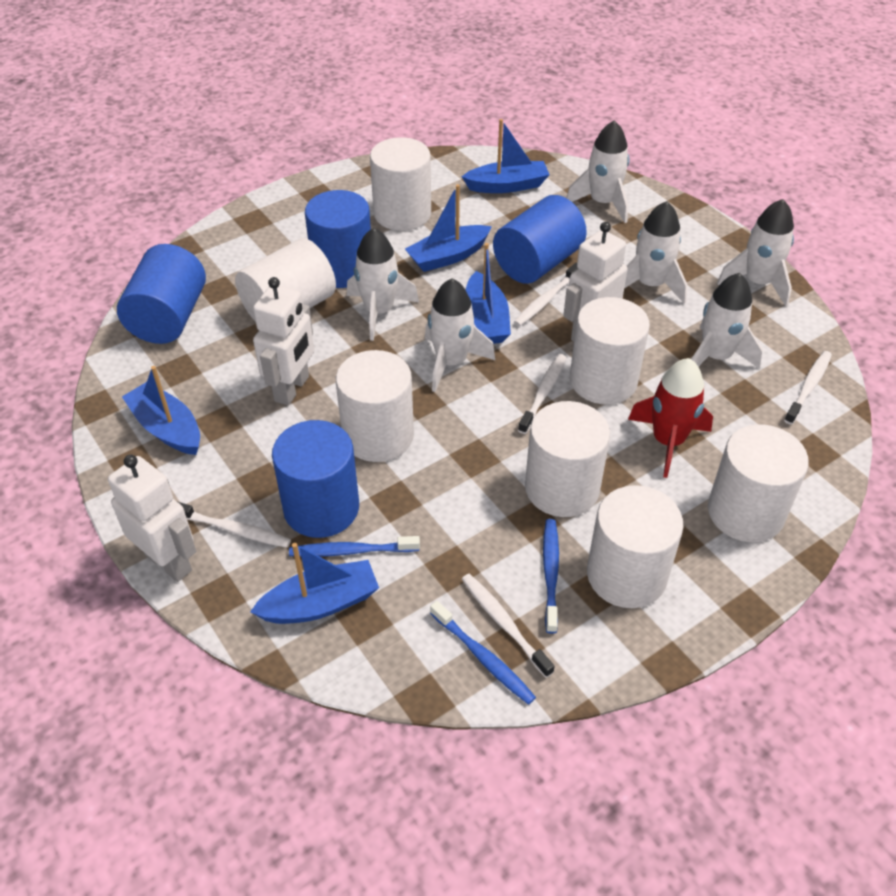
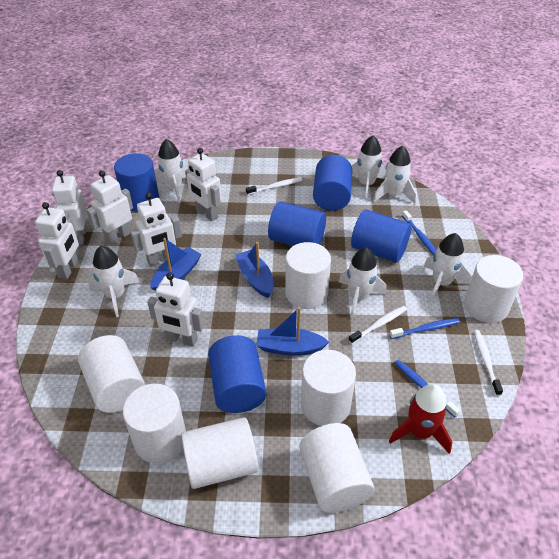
blue boat: 5 -> 3
blue cylinder: 4 -> 5
white robot: 3 -> 6
white toothbrush: 5 -> 3

